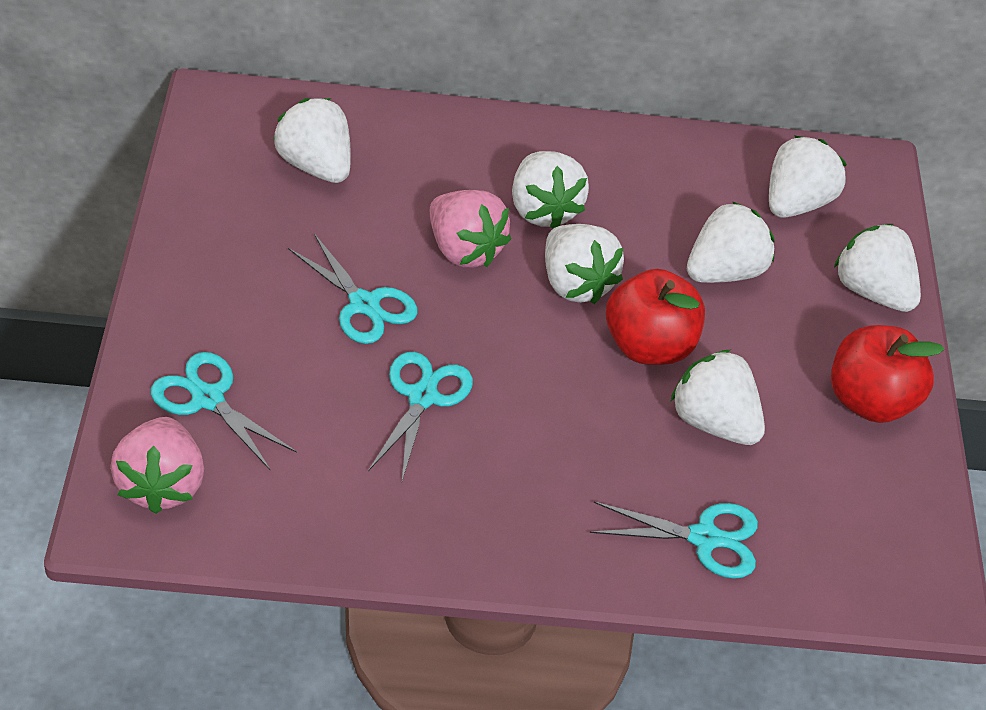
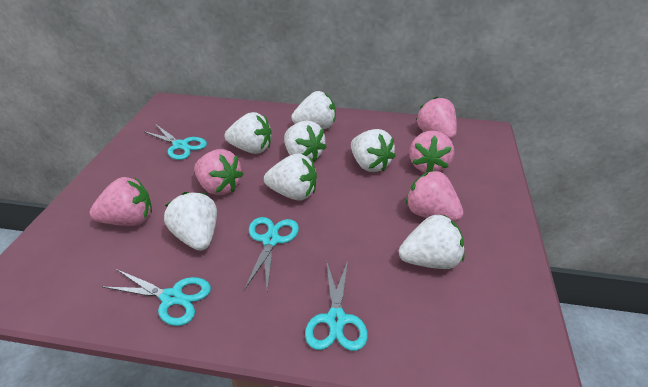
pink strawberry: 2 -> 5
red apple: 2 -> 0

